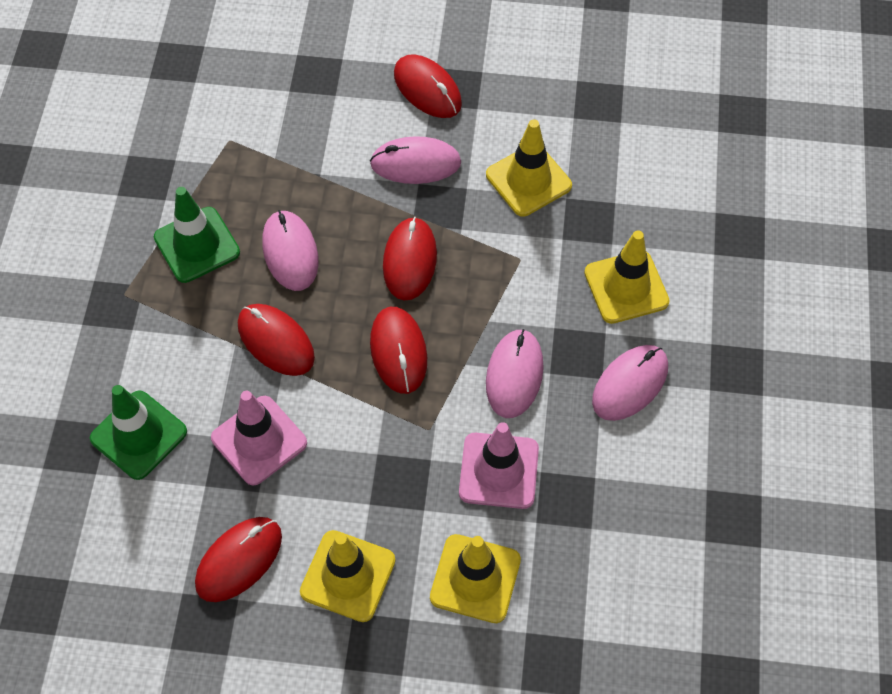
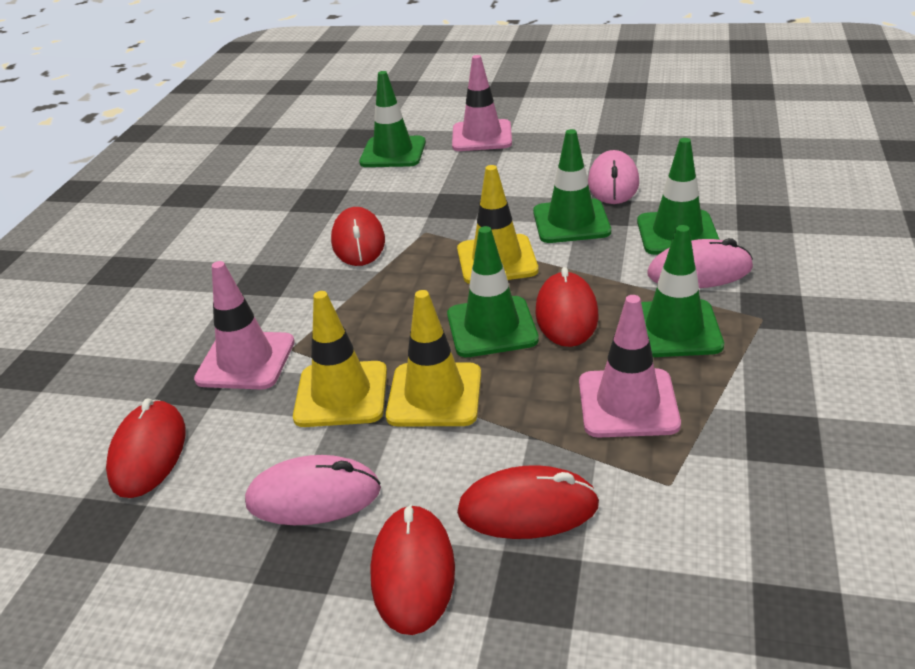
green traffic cone: 2 -> 5
pink mouse: 4 -> 3
pink traffic cone: 2 -> 3
yellow traffic cone: 4 -> 3

